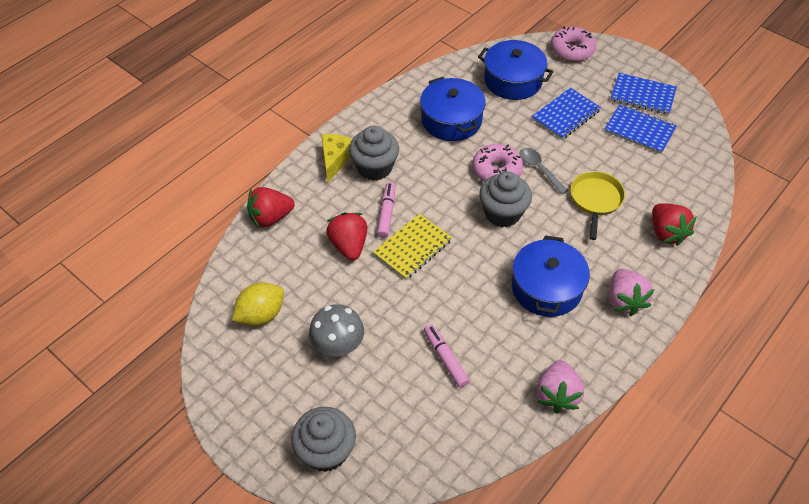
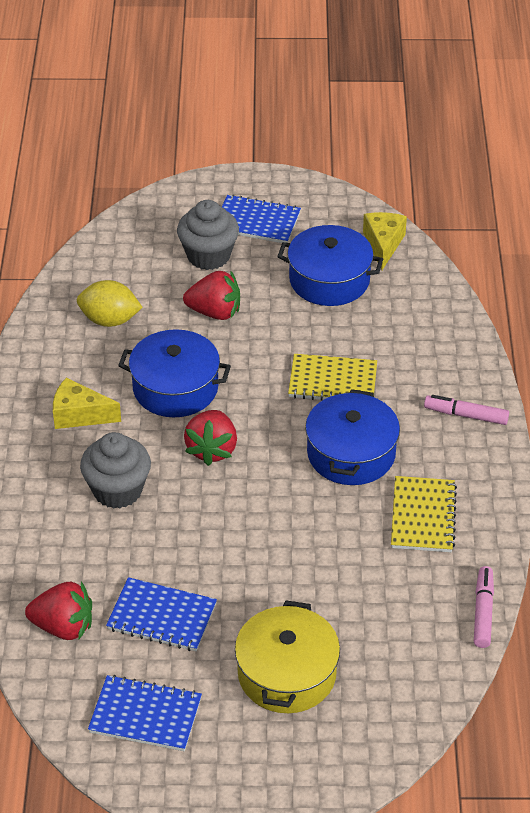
grey cupcake: 3 -> 2
grey mushroom: 1 -> 0
grey spoon: 1 -> 0
pink donut: 2 -> 0
pink strawberry: 2 -> 0
yellow cheese: 1 -> 2
yellow notebook: 1 -> 2
yellow pan: 1 -> 0
yellow pot: 0 -> 1

